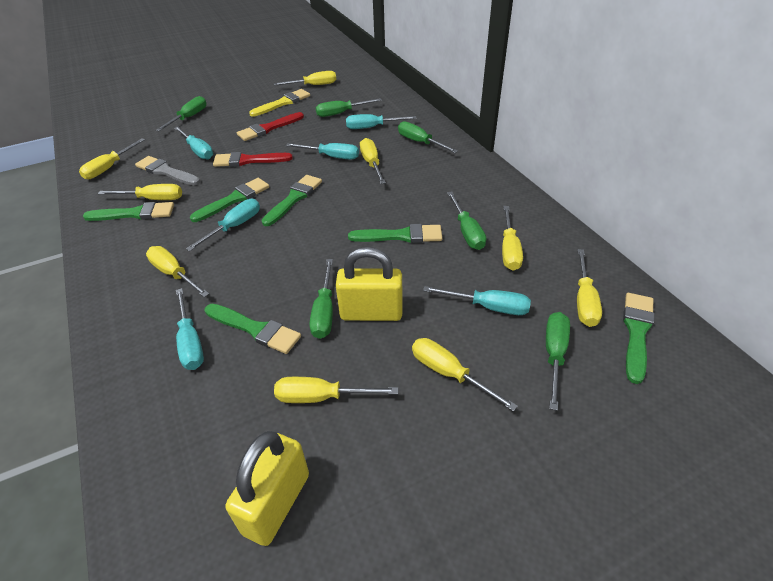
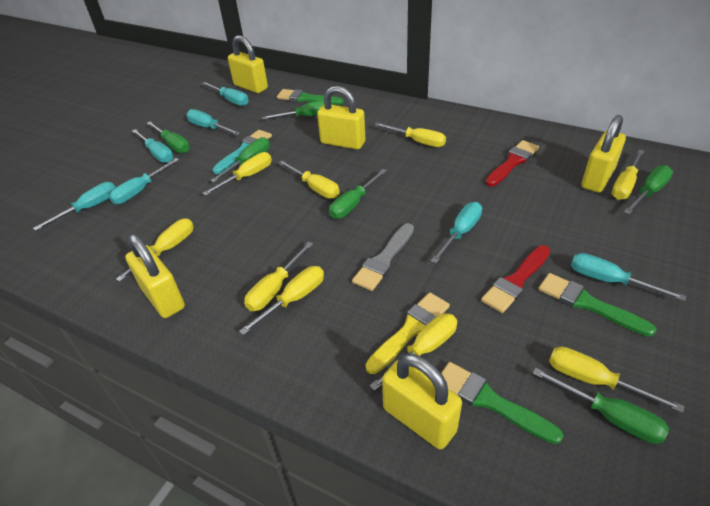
green brush: 6 -> 3
turquoise brush: 0 -> 1
turquoise screwdriver: 6 -> 7
yellow padlock: 2 -> 5

